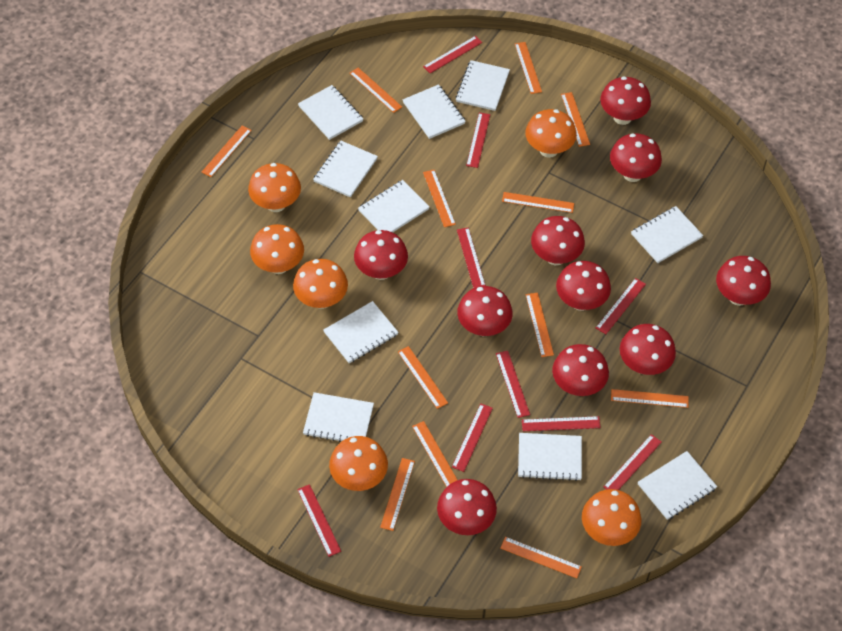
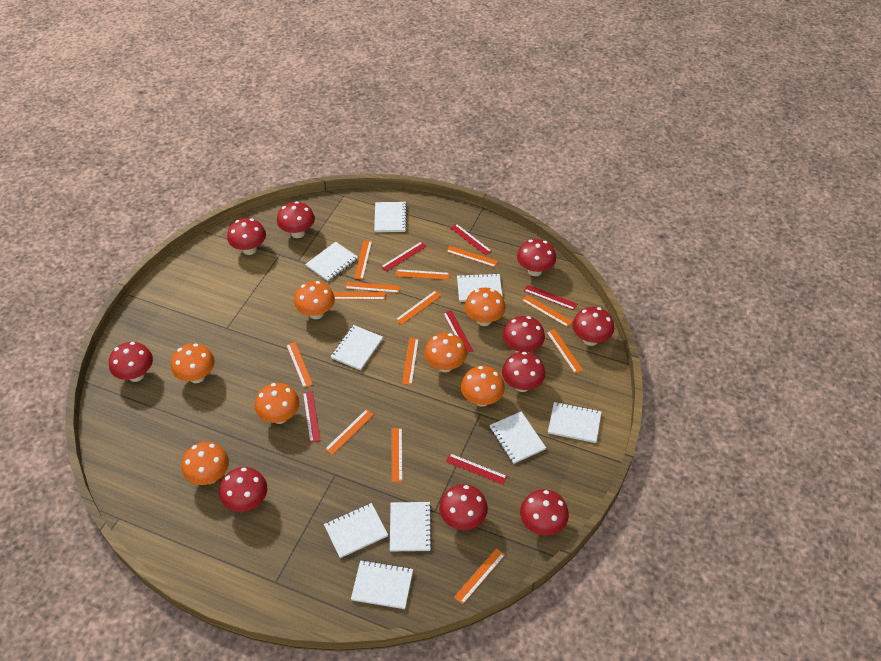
orange mushroom: 6 -> 7
orange ruler: 12 -> 13
red ruler: 9 -> 6
white notebook: 10 -> 9

